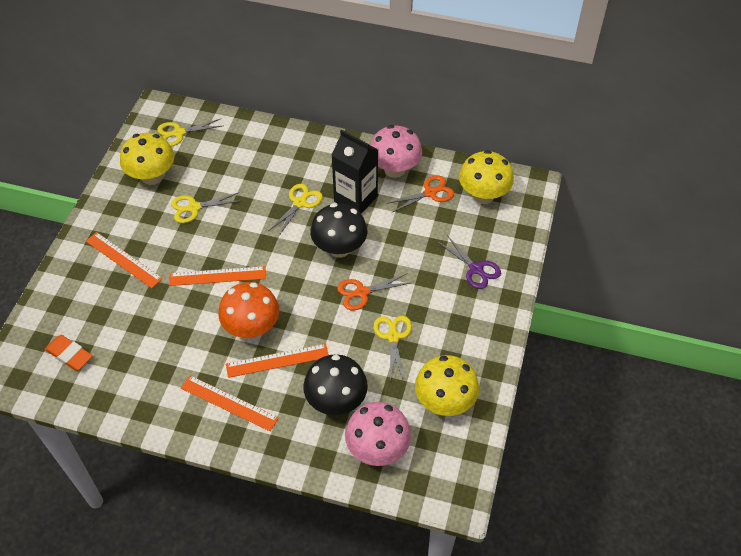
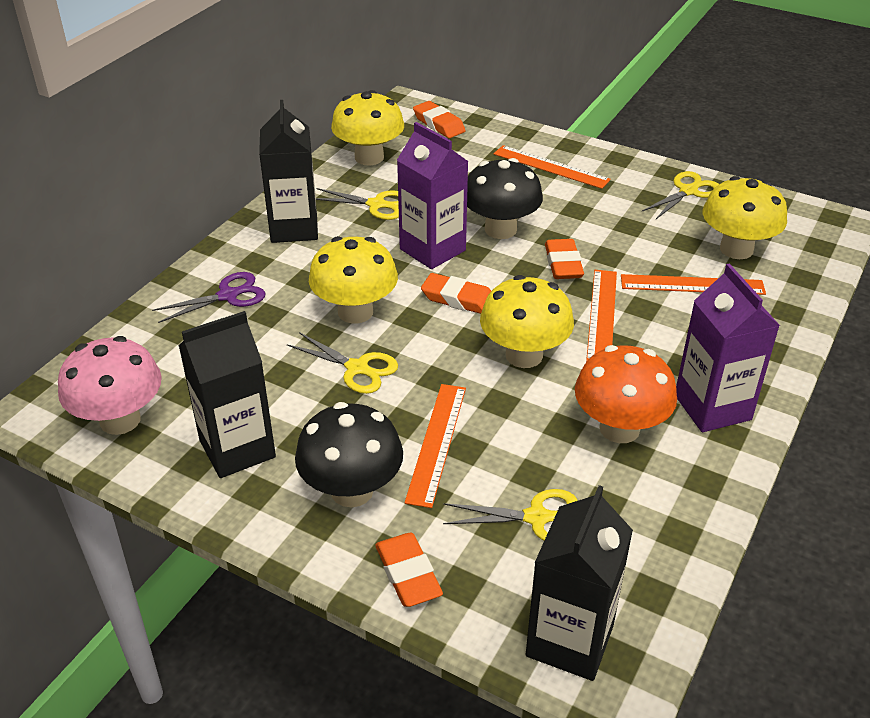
black carton: 1 -> 3
orange eraser: 1 -> 4
orange scissors: 2 -> 0
pink mushroom: 2 -> 1
purple carton: 0 -> 2
yellow mushroom: 3 -> 4

